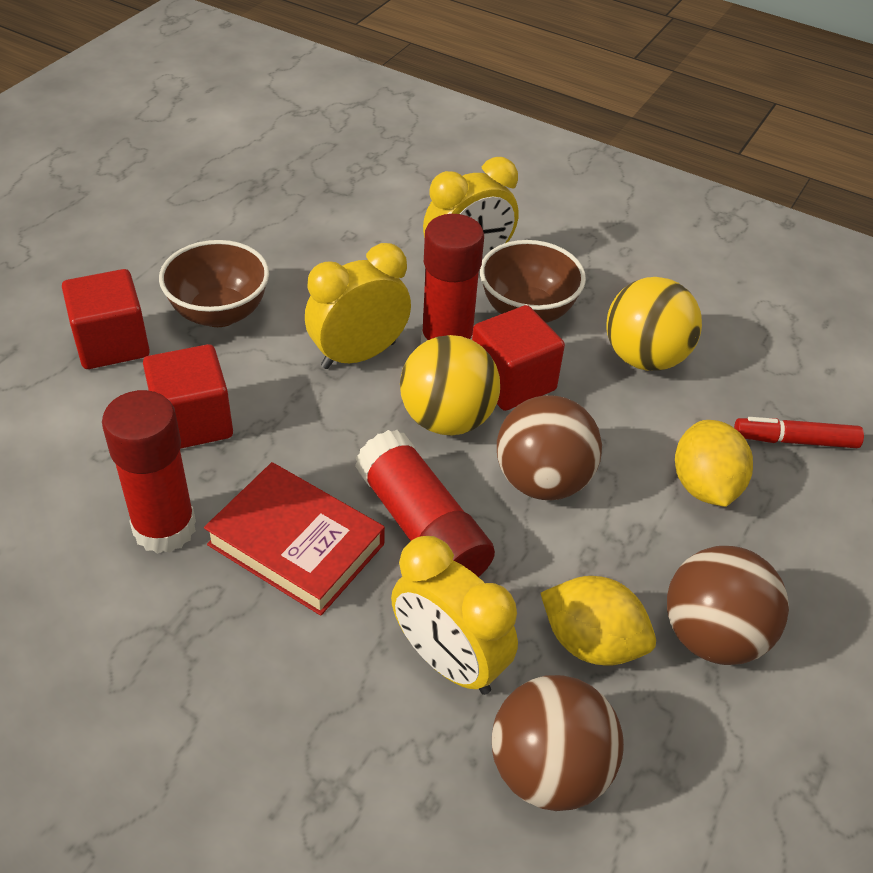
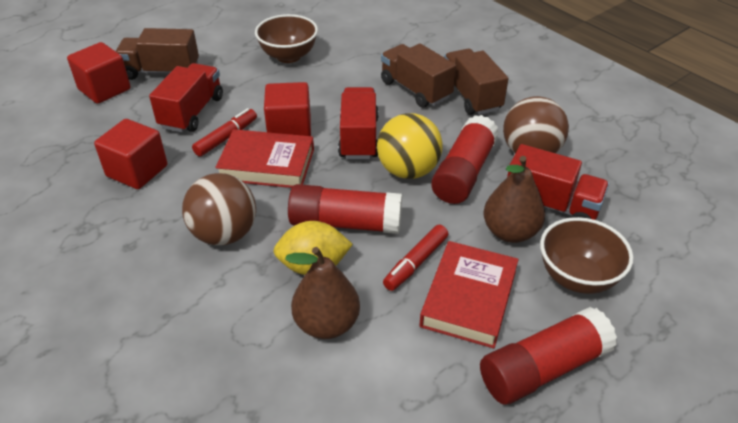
brown ball: 3 -> 2
brown pear: 0 -> 2
brown truck: 0 -> 3
red book: 1 -> 2
red marker: 1 -> 2
red truck: 0 -> 3
yellow ball: 2 -> 1
yellow clock: 3 -> 0
yellow lemon: 2 -> 1

